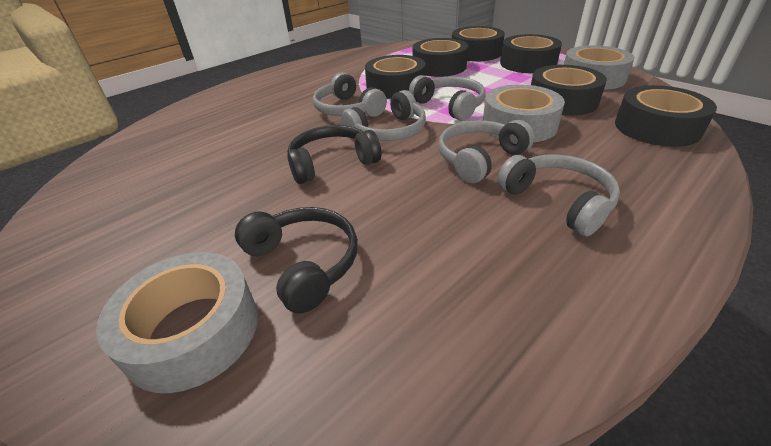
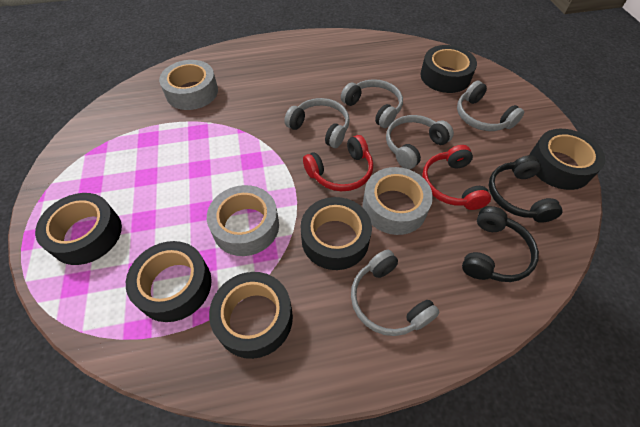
red headphones: 0 -> 2

